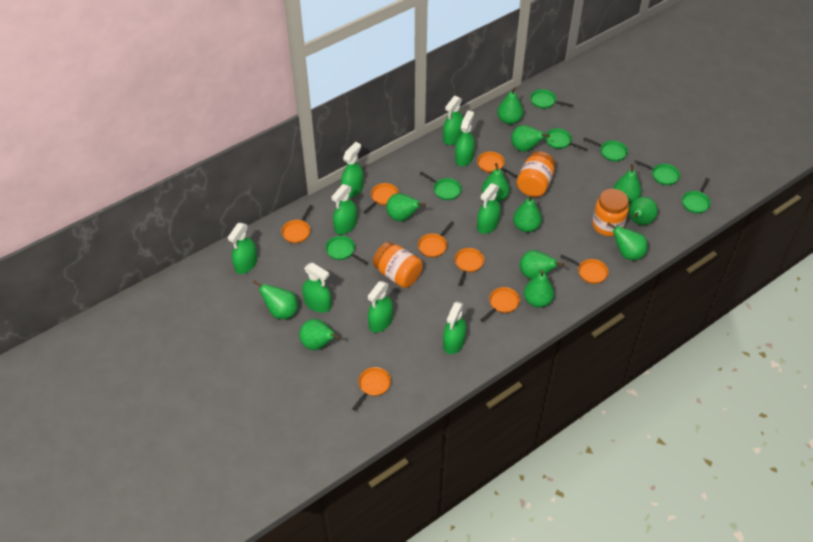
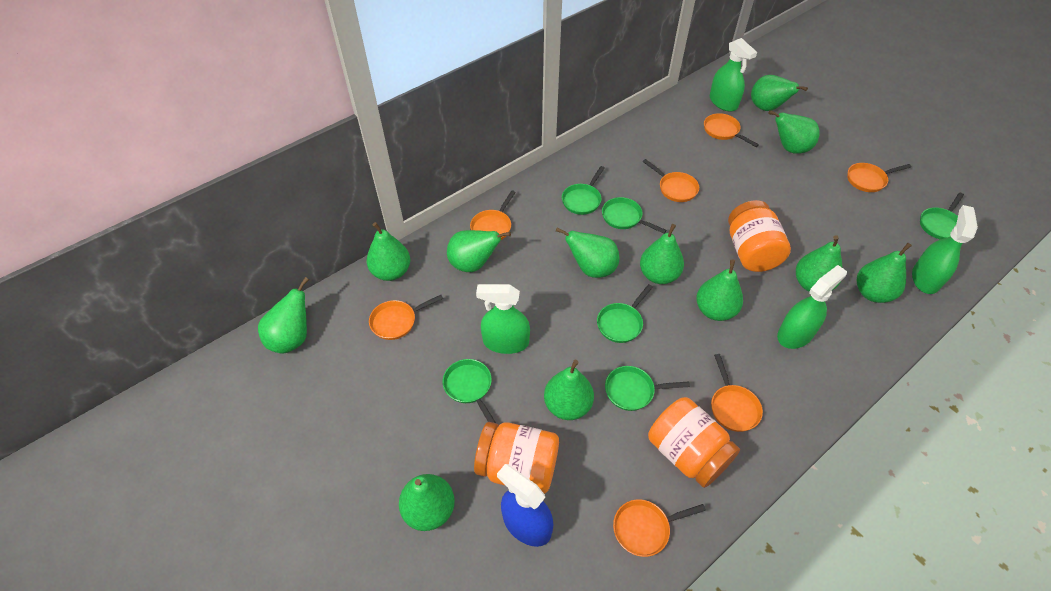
blue spray bottle: 0 -> 1
green pan: 7 -> 6
green spray bottle: 9 -> 4
orange pan: 8 -> 7

